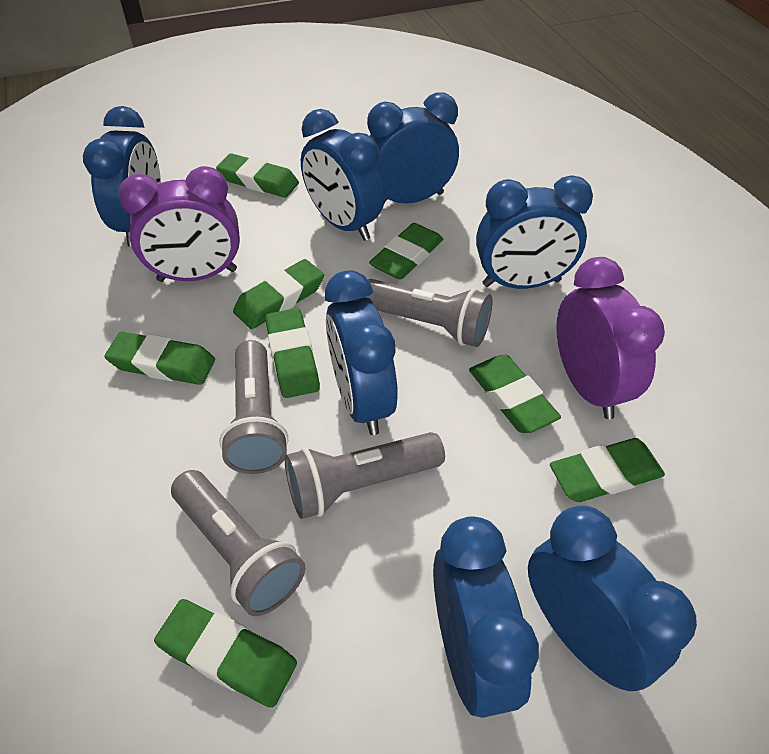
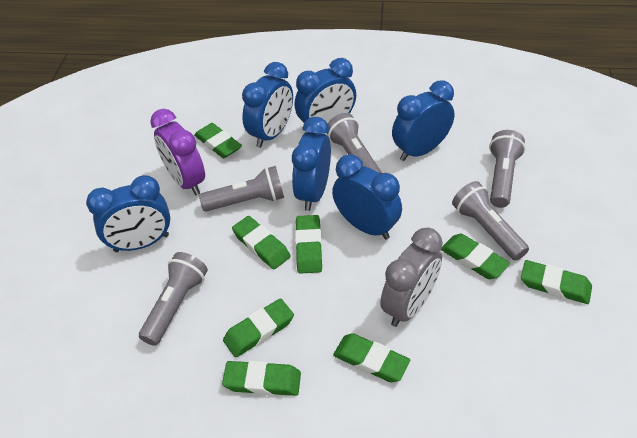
blue clock: 7 -> 6
grey clock: 0 -> 1
grey flashlight: 4 -> 5
purple clock: 2 -> 1

